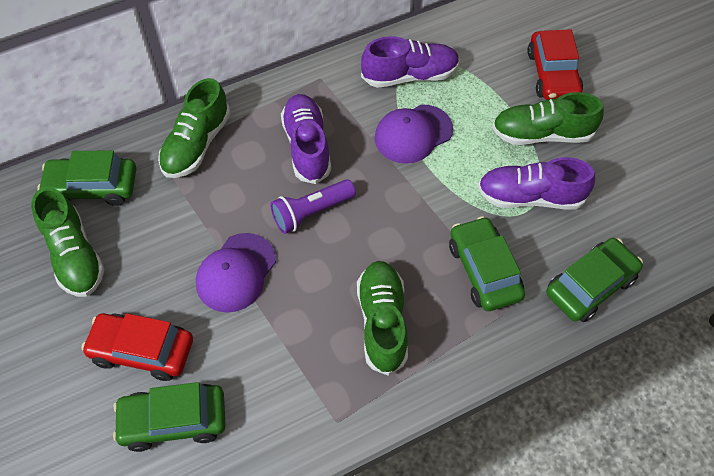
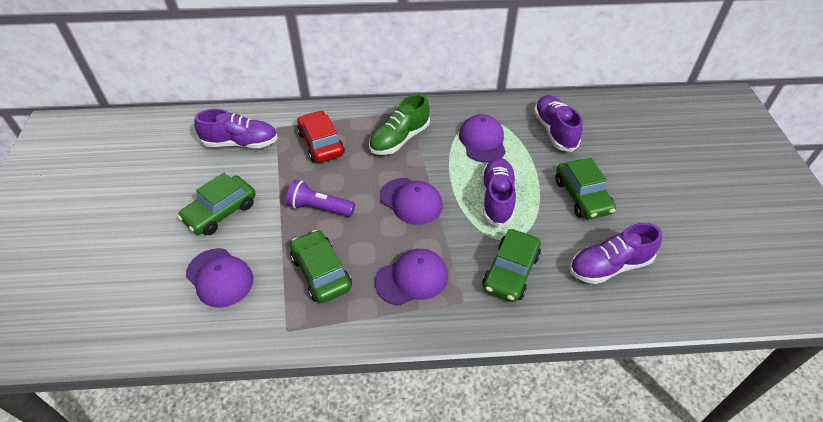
green shoe: 4 -> 1
purple cap: 2 -> 4
purple shoe: 3 -> 4
red car: 2 -> 1

